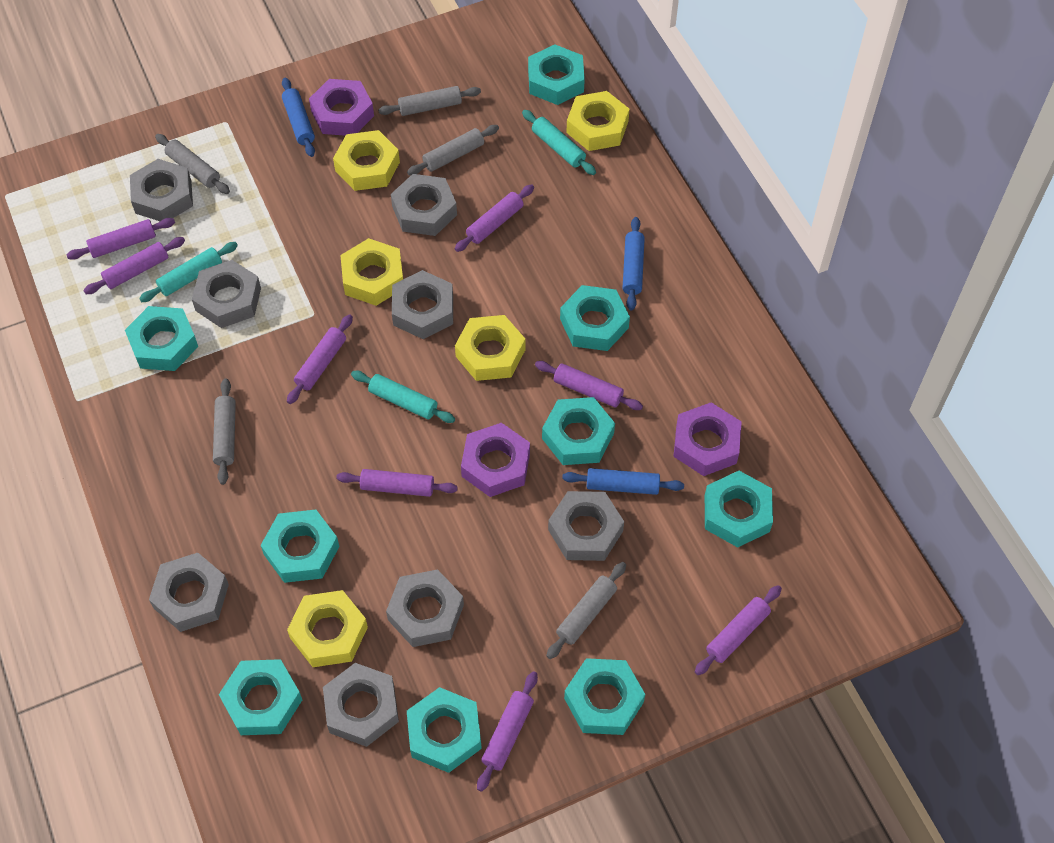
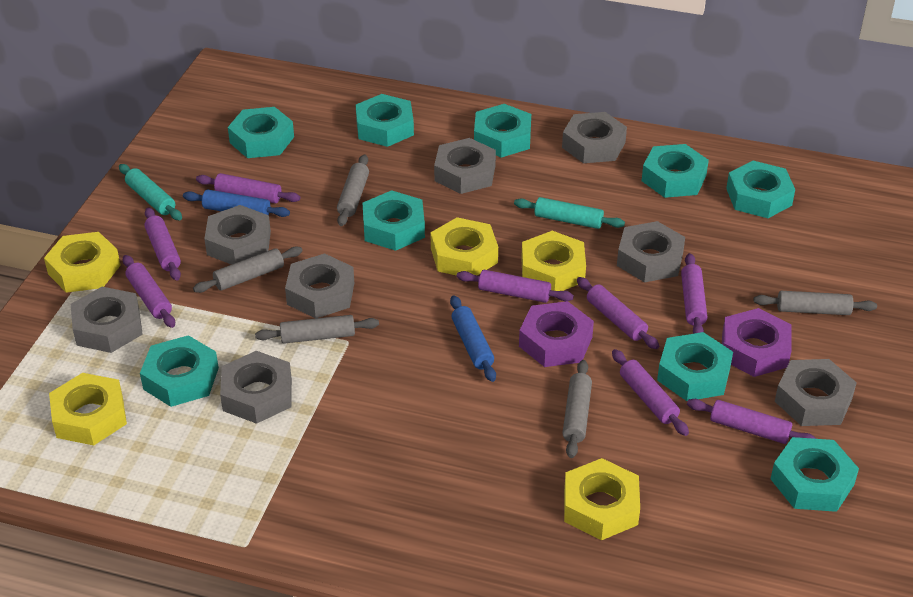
blue rolling pin: 3 -> 2
purple nut: 3 -> 2
turquoise rolling pin: 3 -> 2

